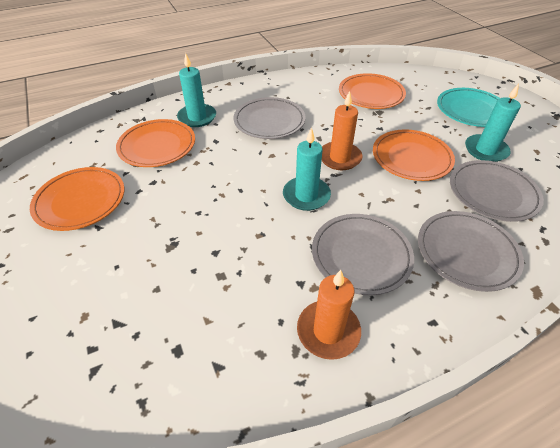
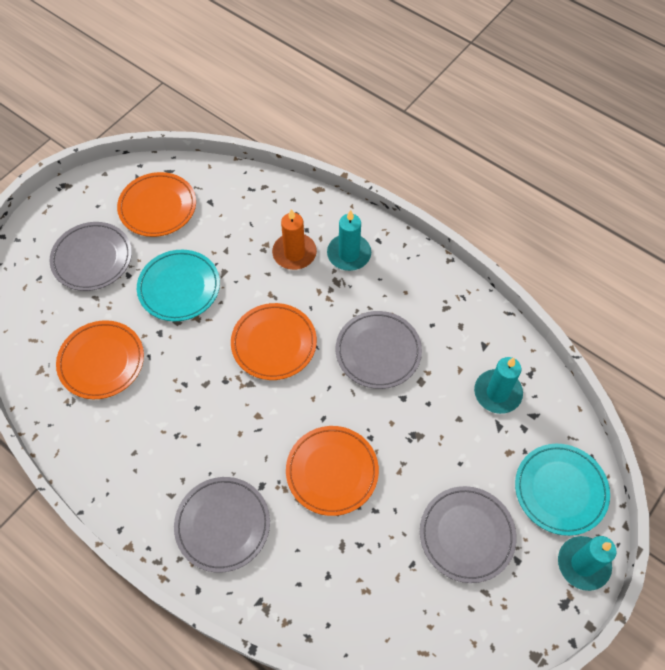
orange candle: 2 -> 1
turquoise plate: 1 -> 2

